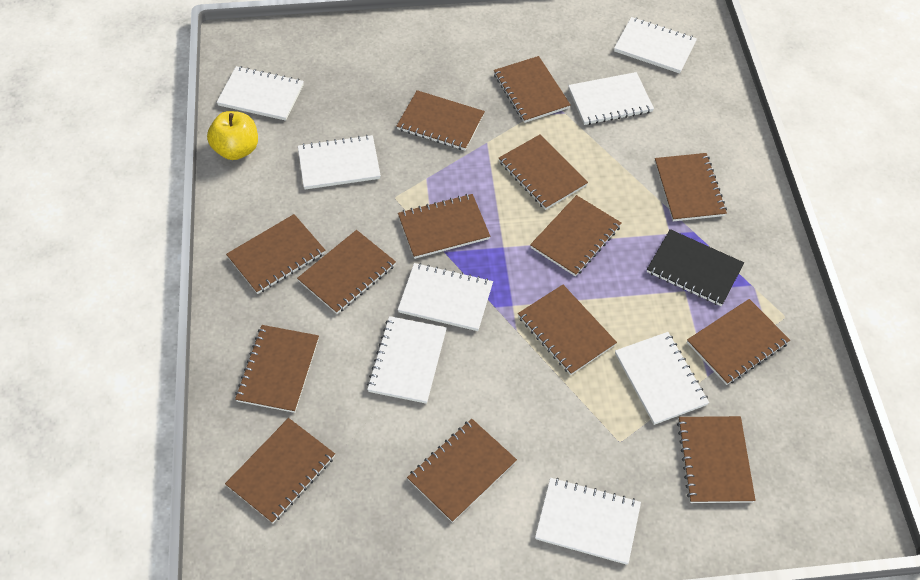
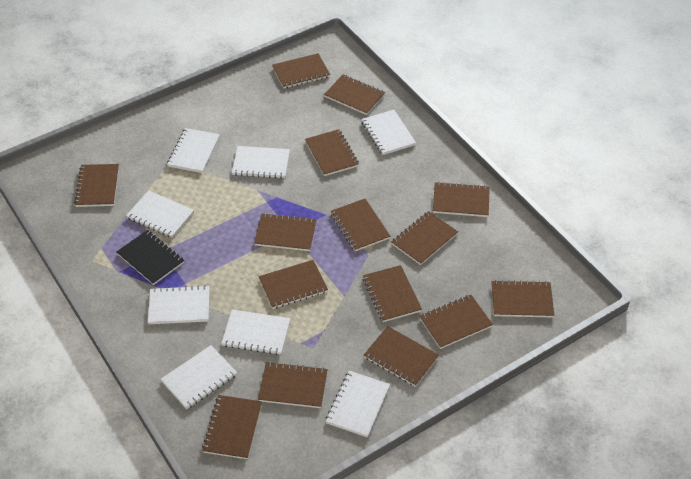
brown notebook: 14 -> 15
yellow apple: 1 -> 0

